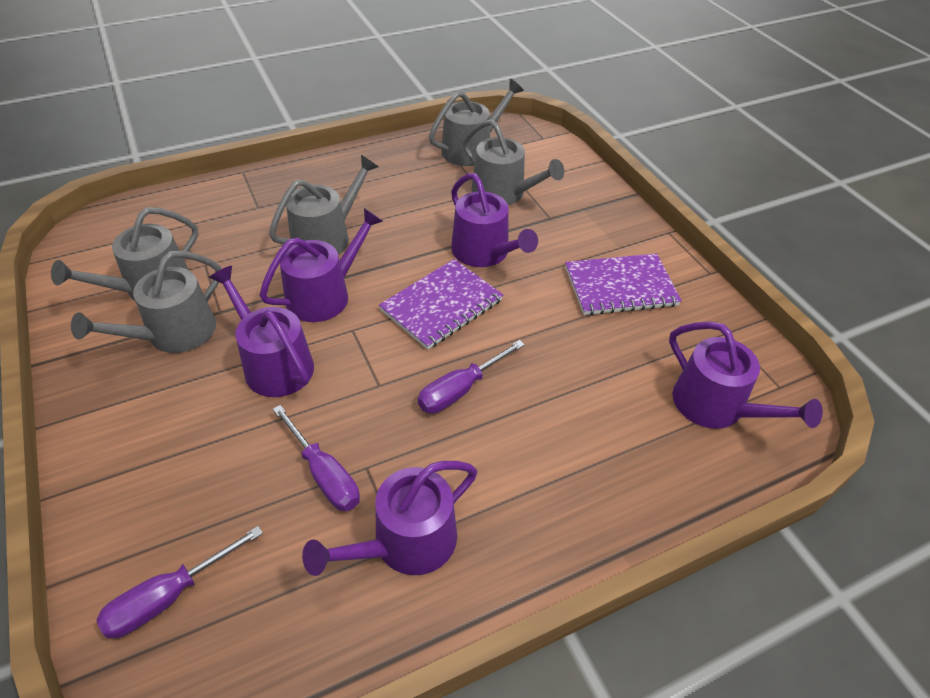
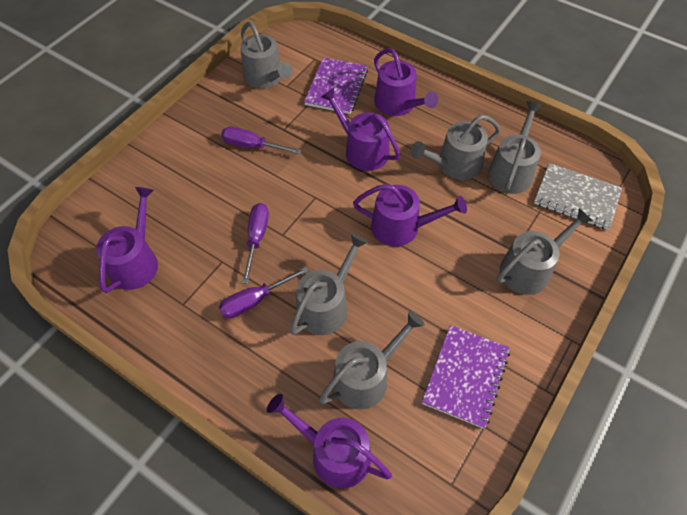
grey notebook: 0 -> 1
grey watering can: 5 -> 6

